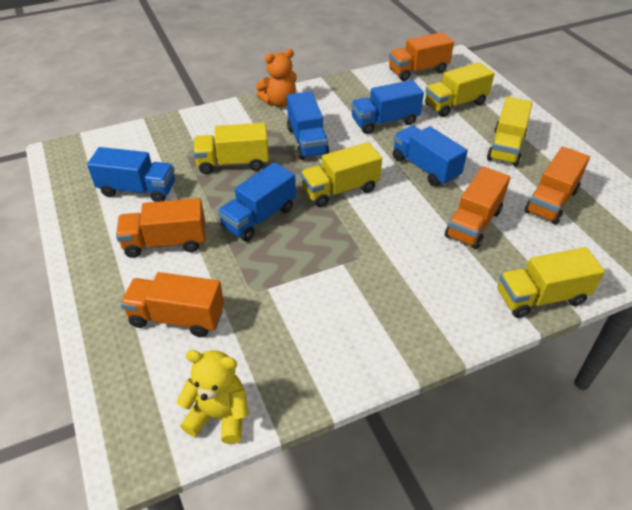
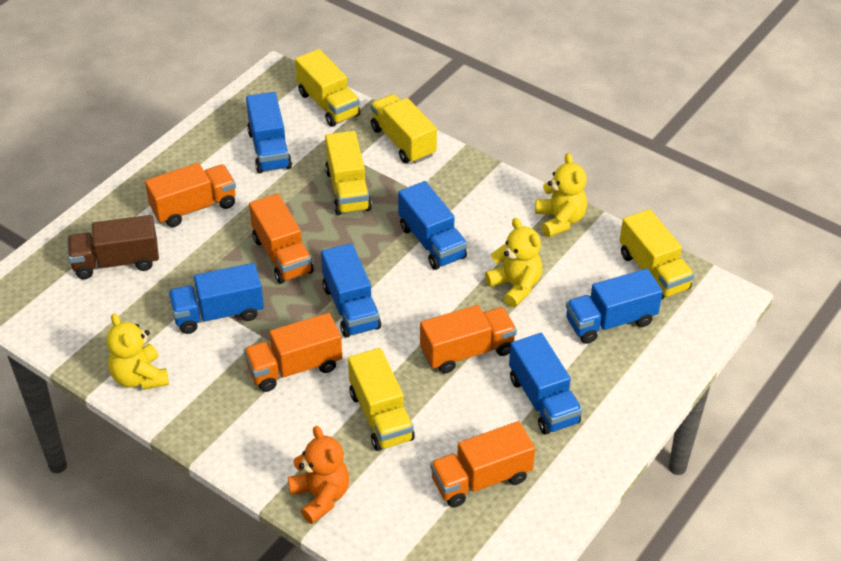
blue truck: 5 -> 6
brown truck: 0 -> 1
yellow teddy bear: 1 -> 3

